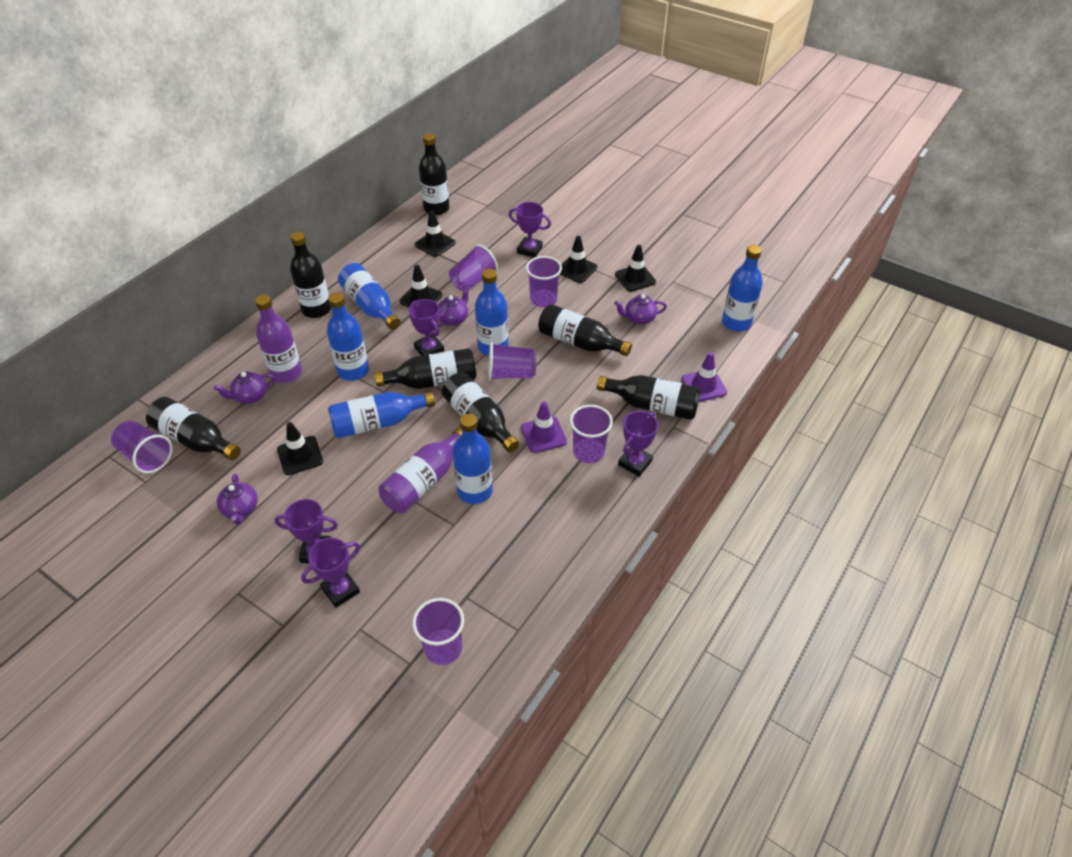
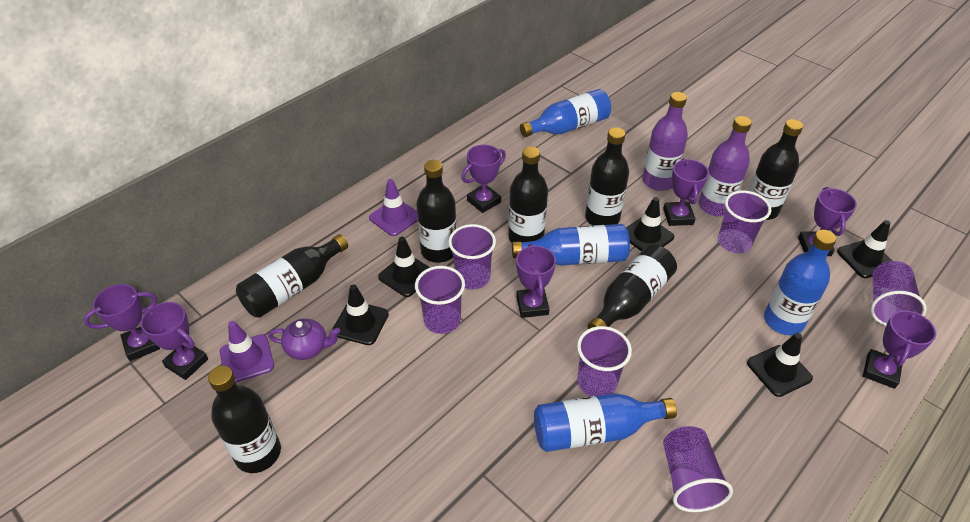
blue bottle: 6 -> 4
purple teapot: 4 -> 1
purple trophy: 5 -> 7

